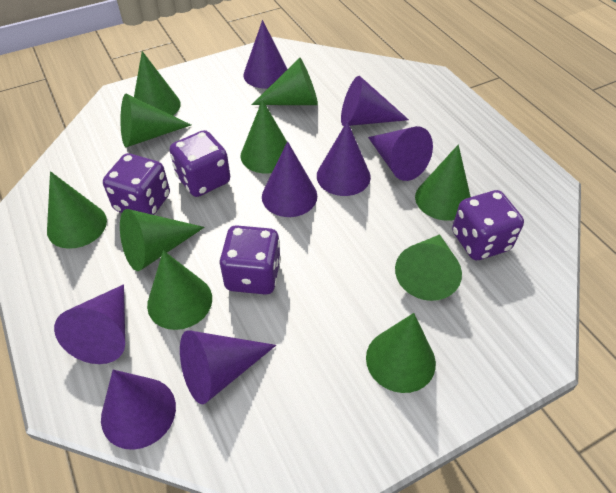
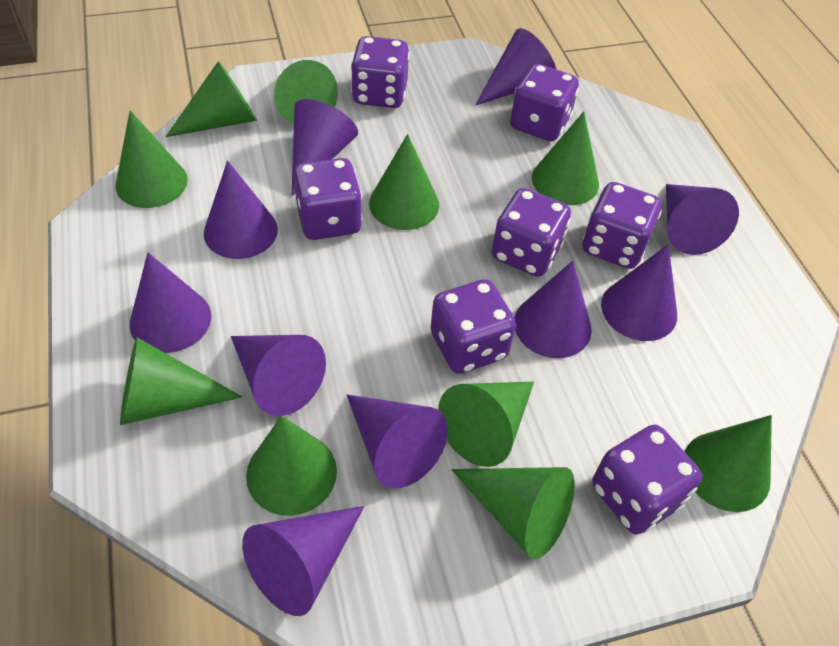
purple cone: 8 -> 10
purple dice: 4 -> 7

